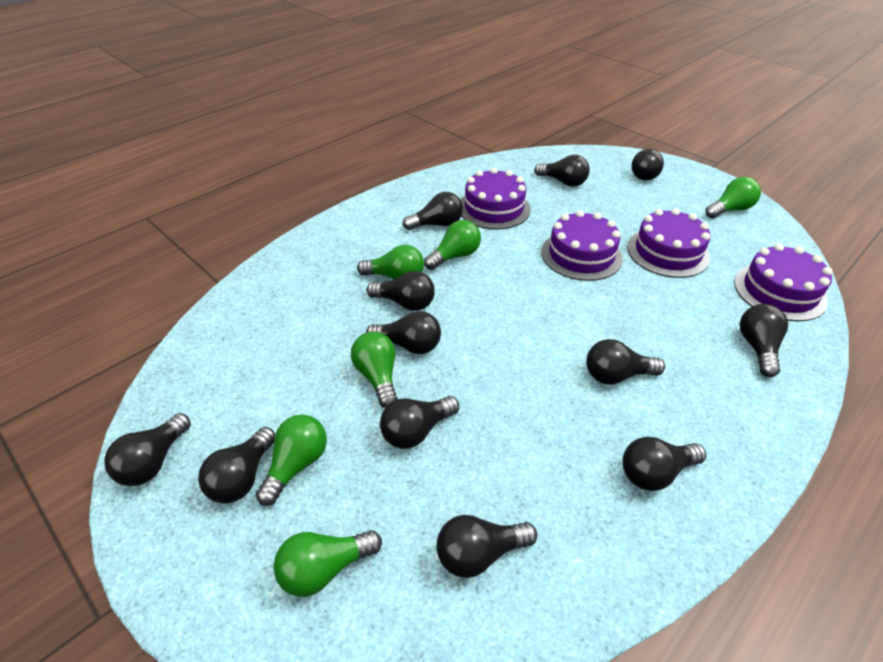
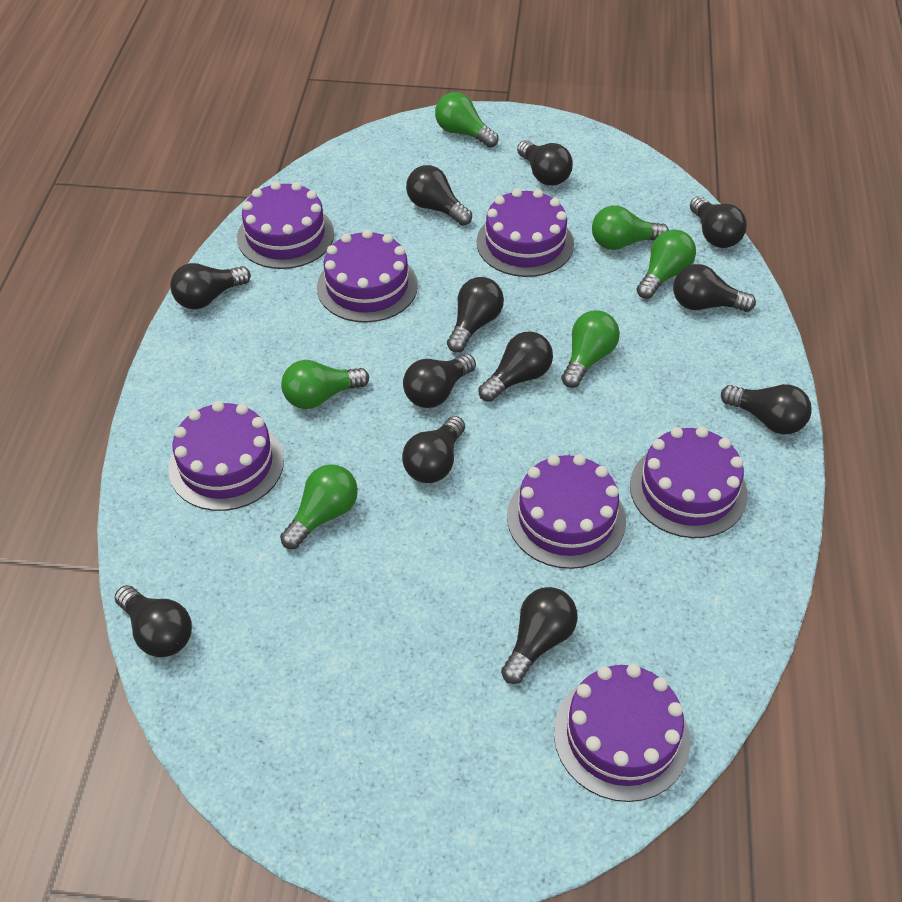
purple cake: 4 -> 7

